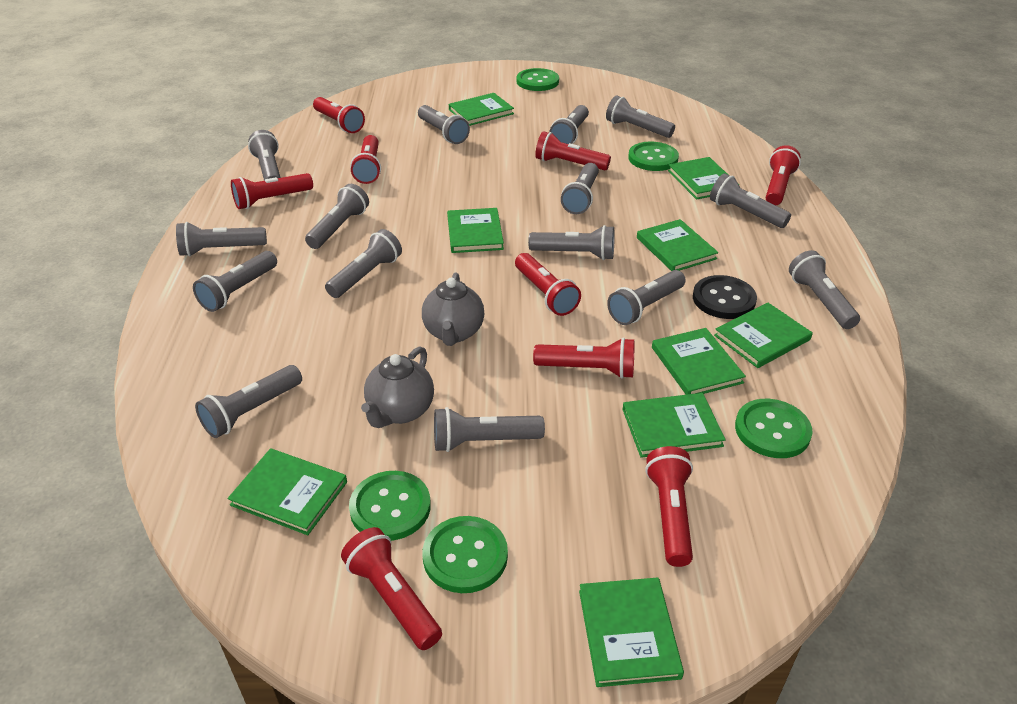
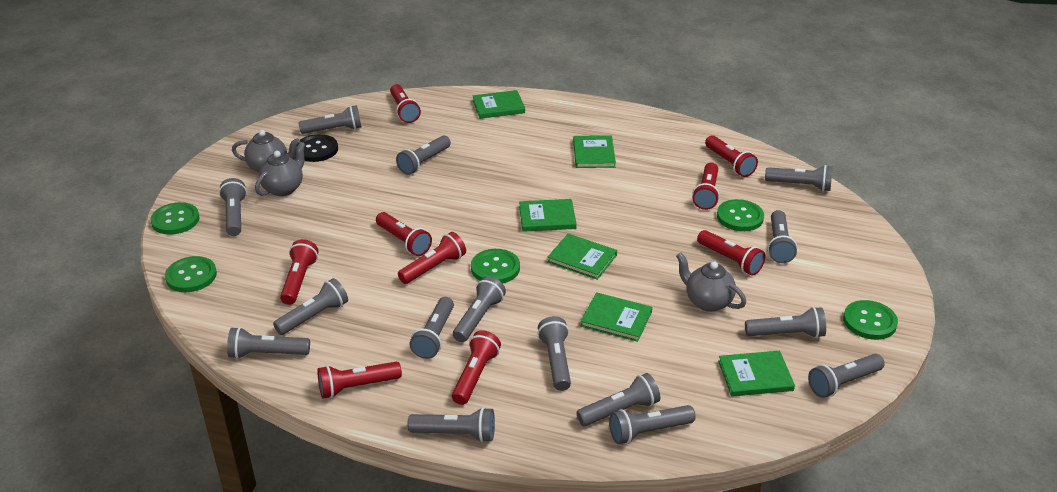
green book: 9 -> 6
grey teapot: 2 -> 3

